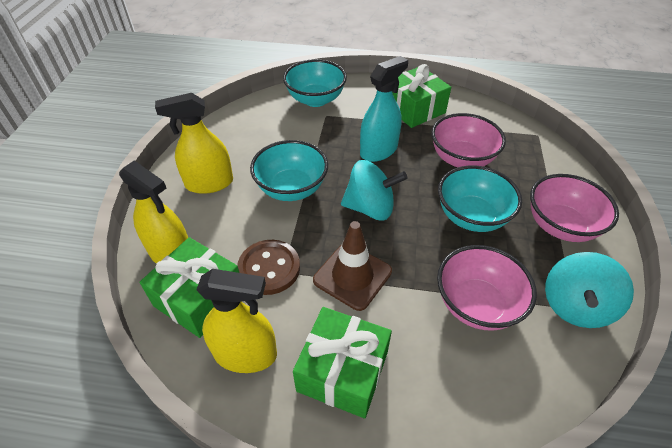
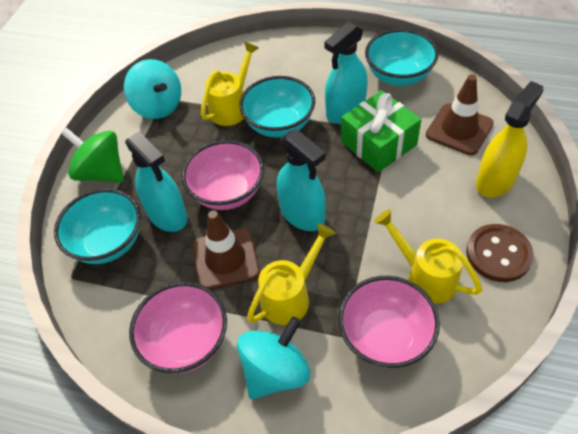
brown traffic cone: 1 -> 2
green gift: 3 -> 1
green spinning top: 0 -> 1
turquoise spray bottle: 1 -> 3
yellow spray bottle: 3 -> 1
yellow watering can: 0 -> 3

